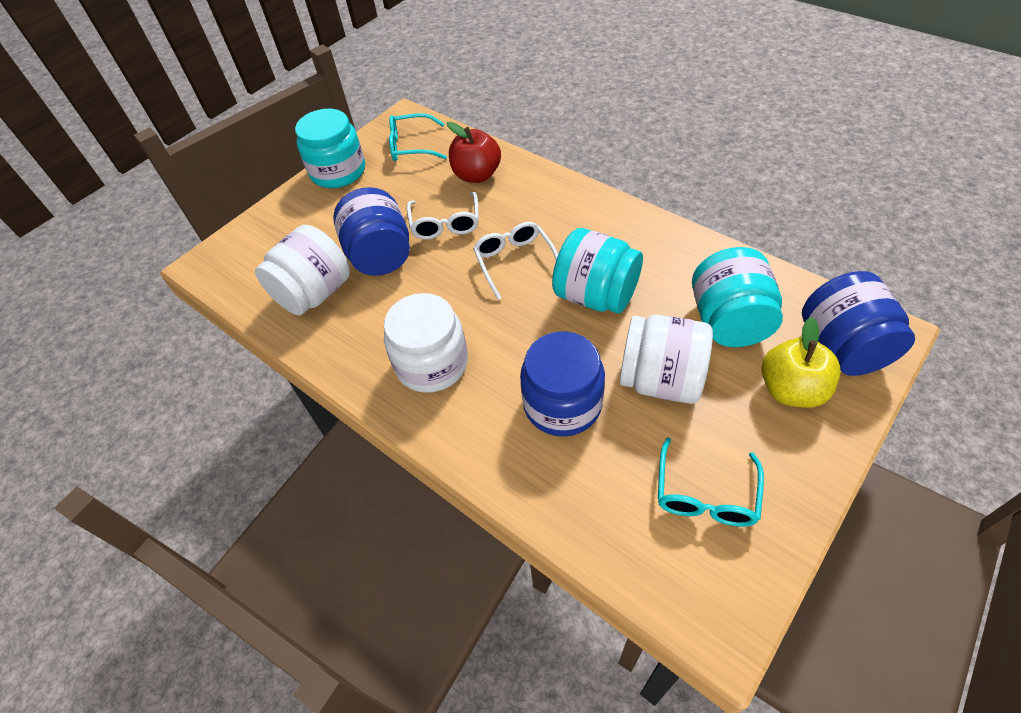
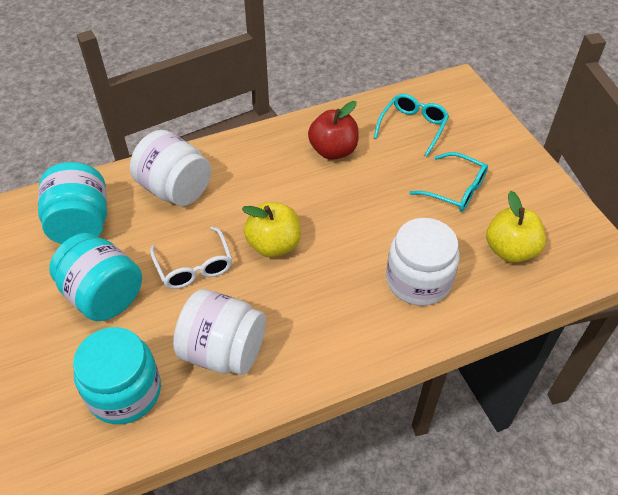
blue jar: 3 -> 0
white glasses: 2 -> 1
yellow apple: 1 -> 2

